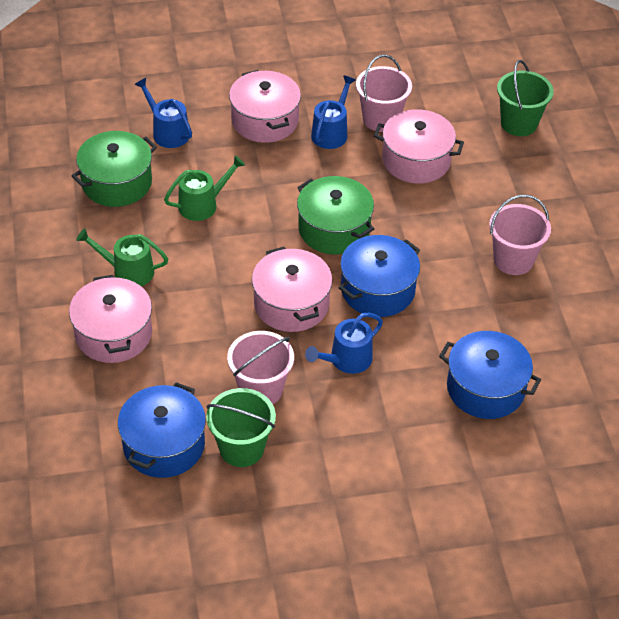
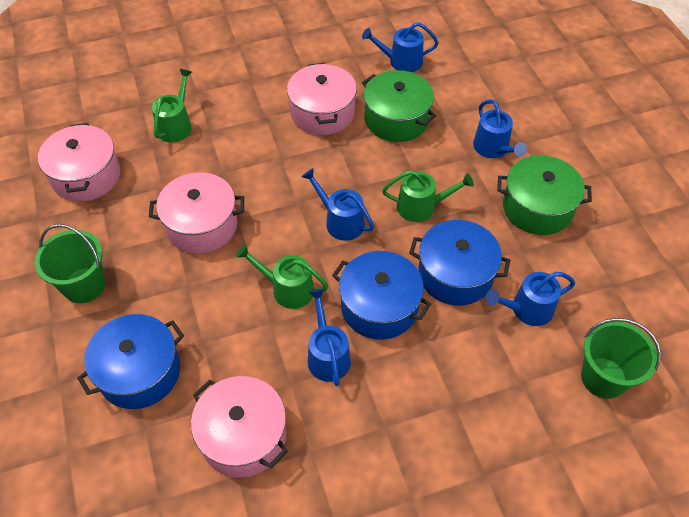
blue watering can: 3 -> 5
green watering can: 2 -> 3
pink bucket: 3 -> 0

